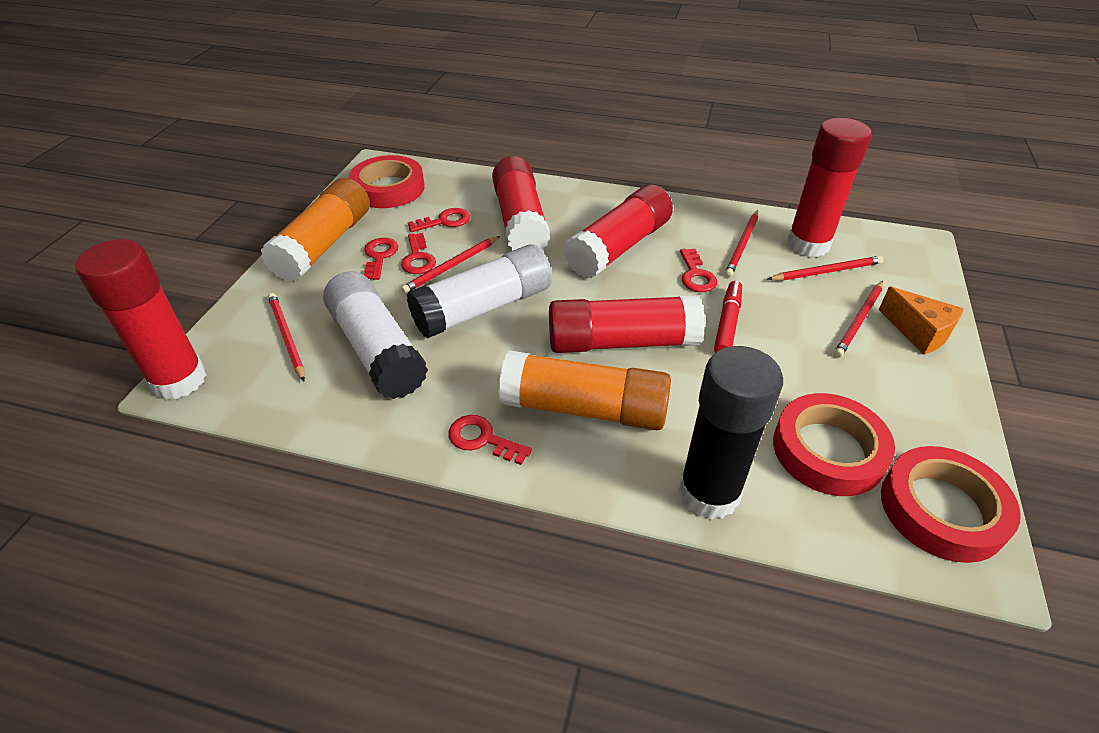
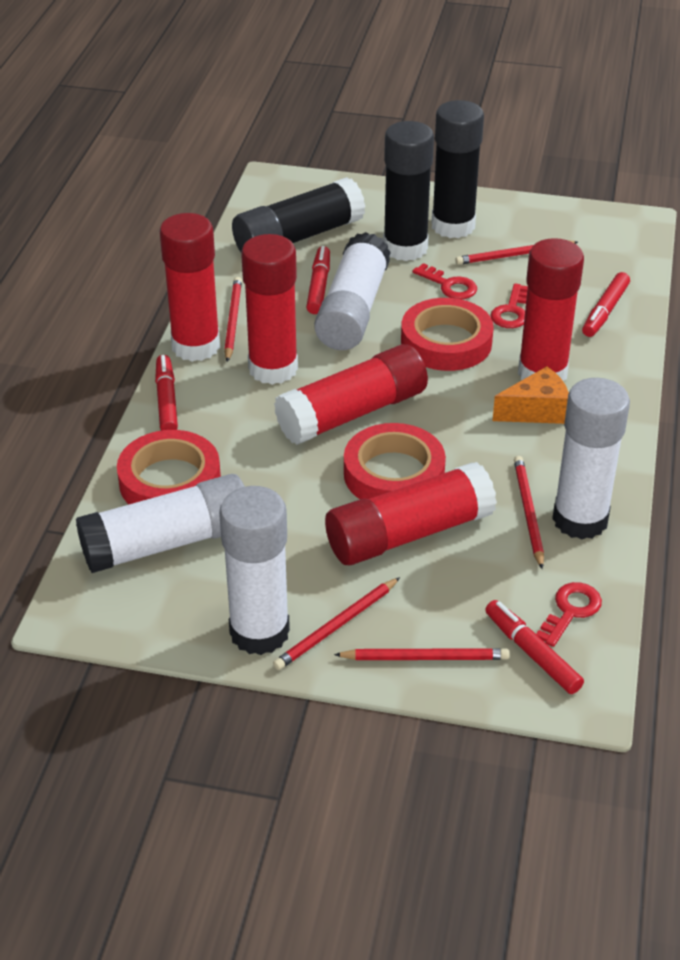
black glue stick: 1 -> 3
orange glue stick: 2 -> 0
red key: 5 -> 3
red marker: 1 -> 4
white glue stick: 2 -> 4

